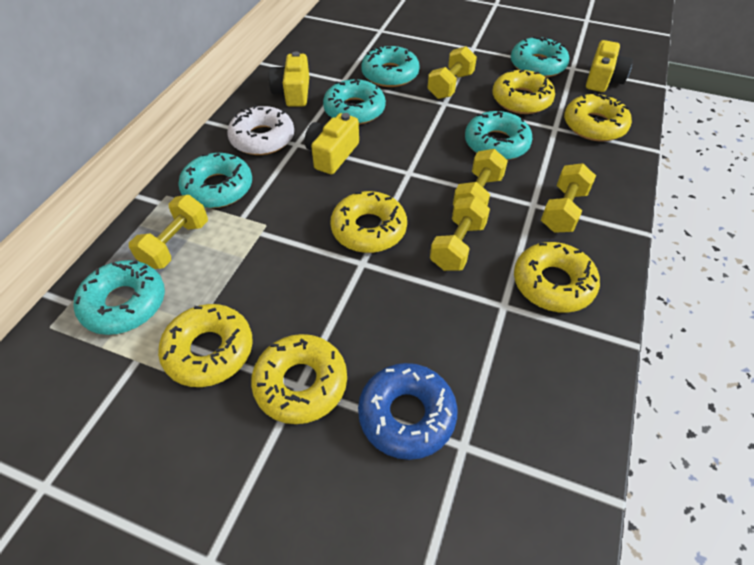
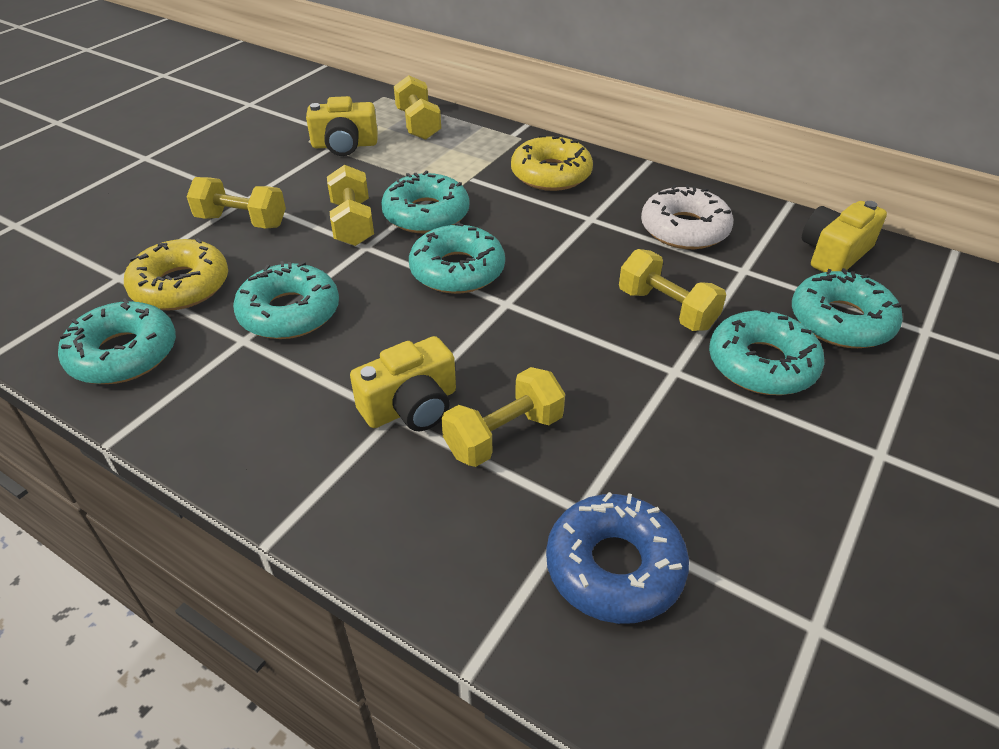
yellow donut: 6 -> 2

